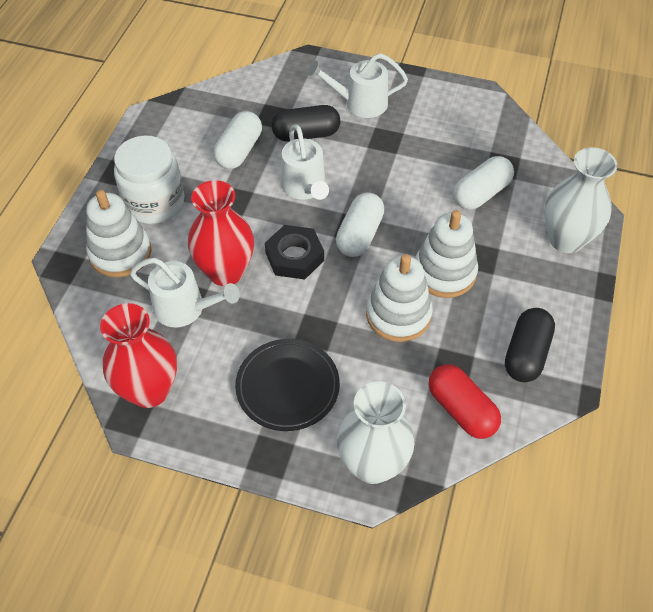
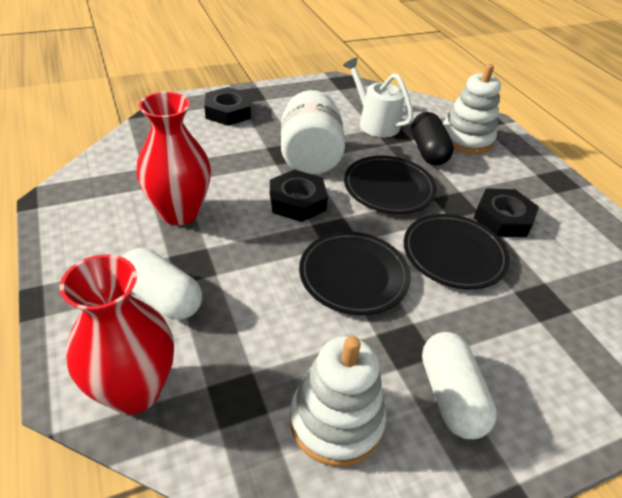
black capsule: 2 -> 1
black nut: 1 -> 3
black plate: 1 -> 3
red capsule: 1 -> 0
white capsule: 3 -> 2
white stacking toy: 3 -> 2
white vase: 2 -> 0
white watering can: 3 -> 1

